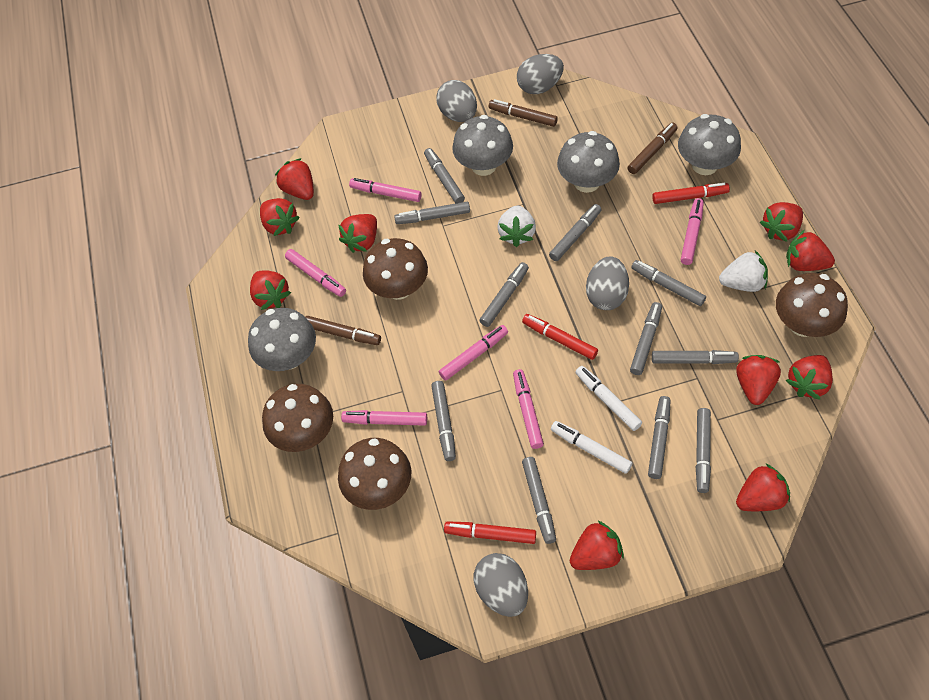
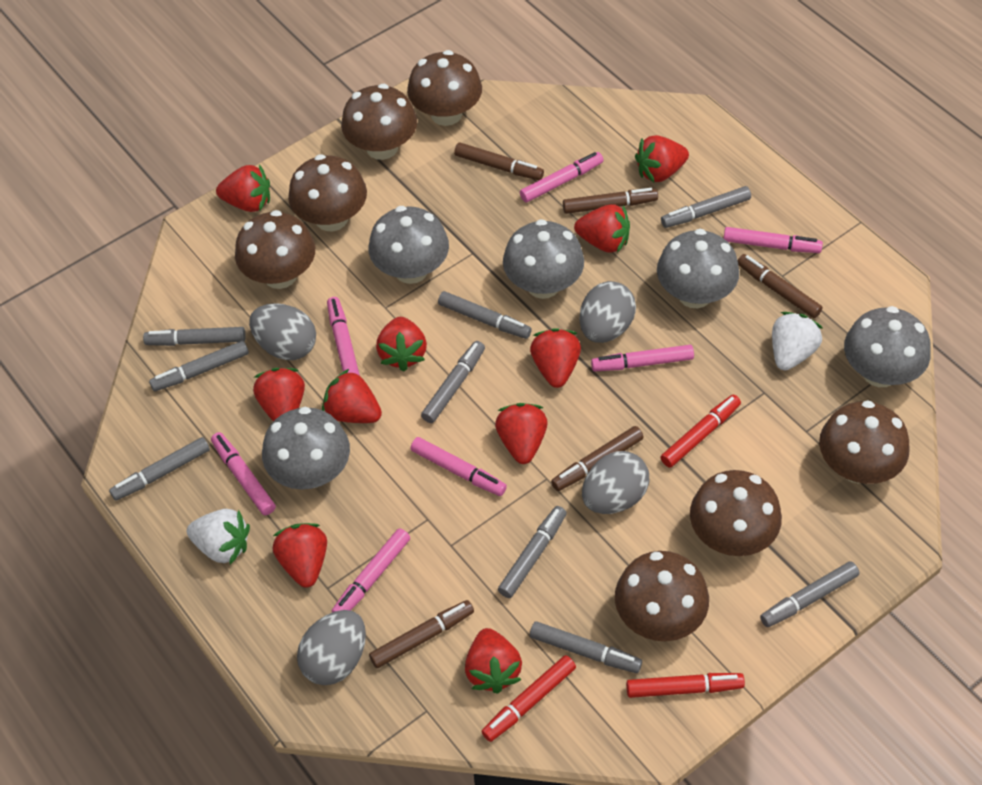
brown marker: 3 -> 5
brown mushroom: 4 -> 7
grey marker: 11 -> 9
grey mushroom: 4 -> 5
pink marker: 6 -> 7
white marker: 2 -> 0

